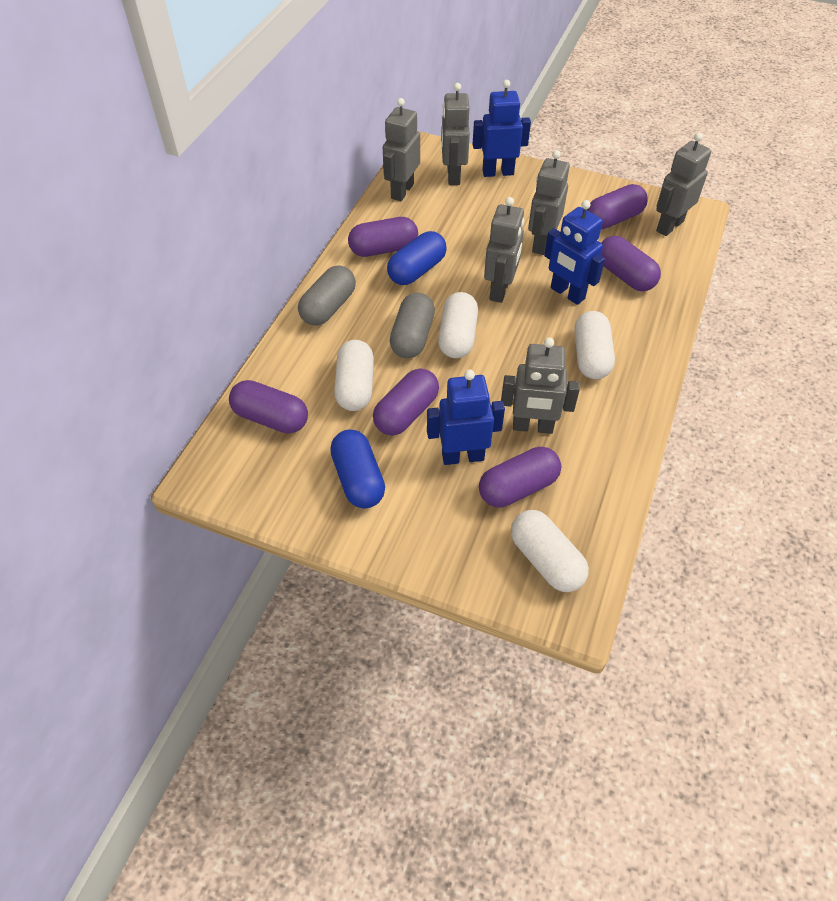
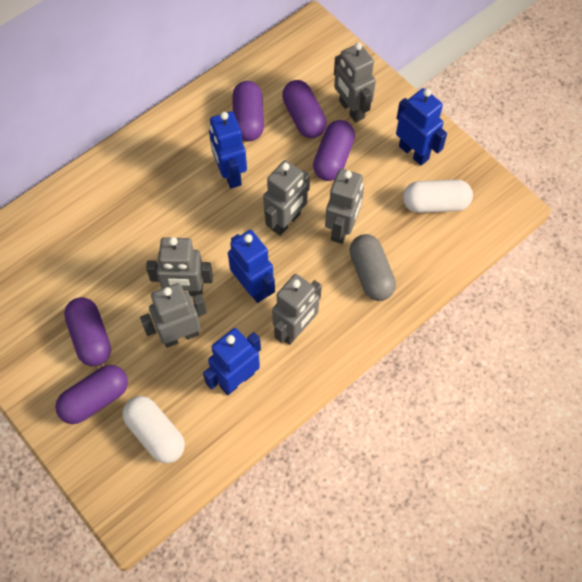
blue capsule: 2 -> 0
blue robot: 3 -> 4
grey capsule: 2 -> 1
purple capsule: 6 -> 5
white capsule: 4 -> 2

